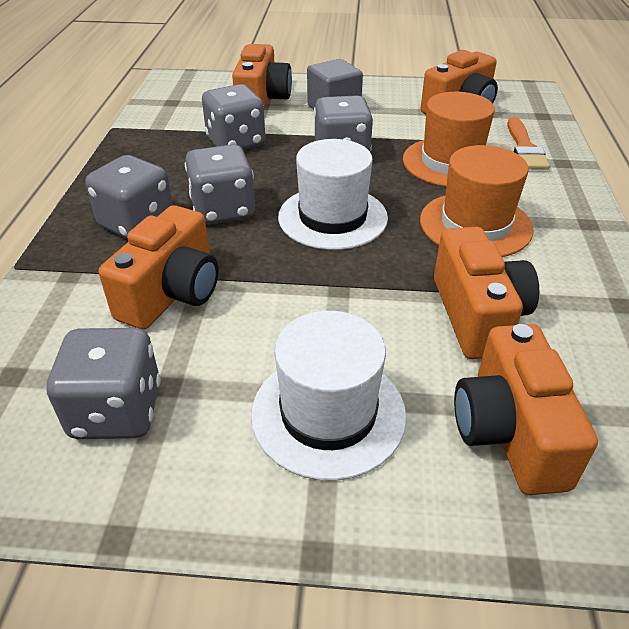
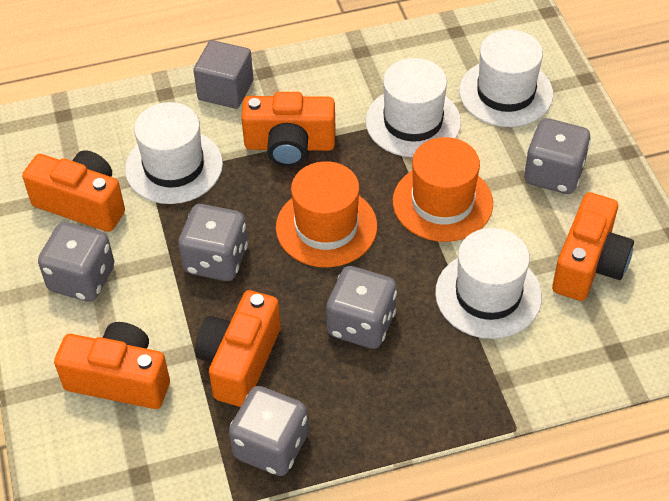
orange brush: 1 -> 0
white hat: 2 -> 4

